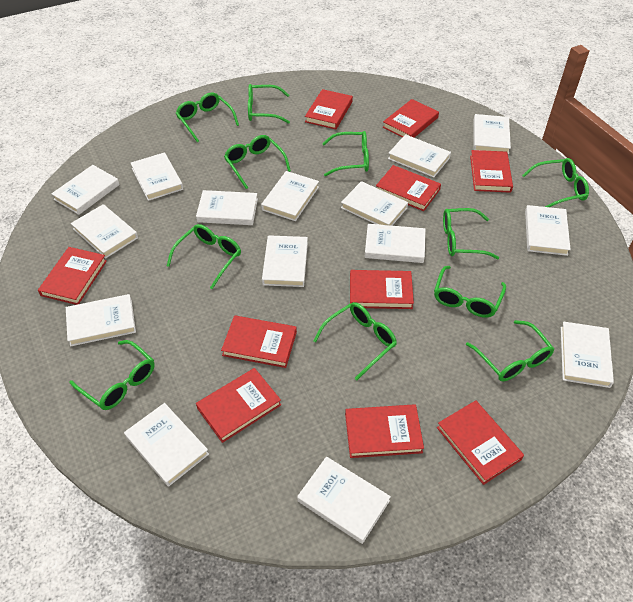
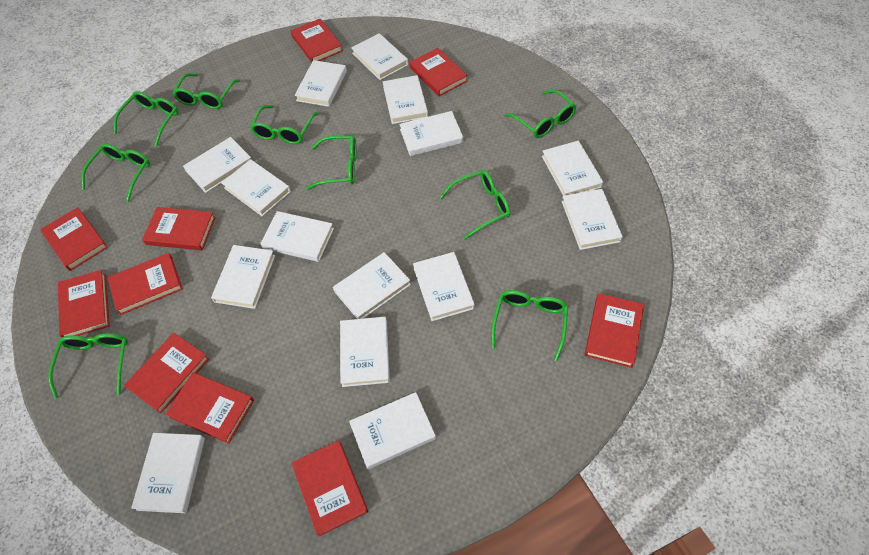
green glasses: 11 -> 9

